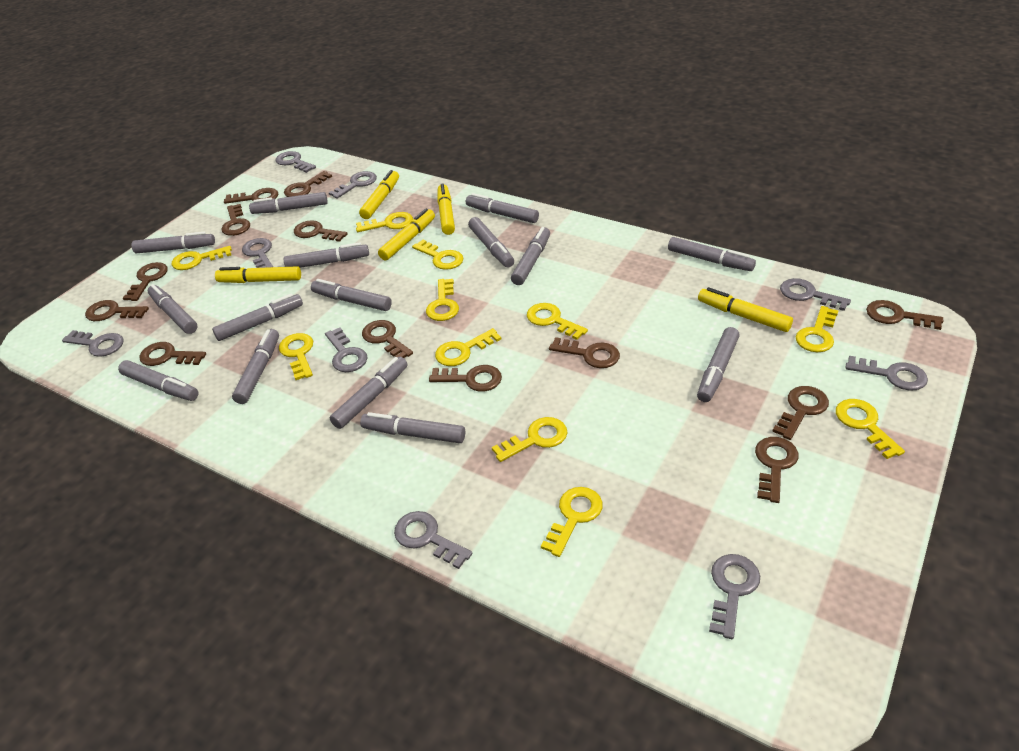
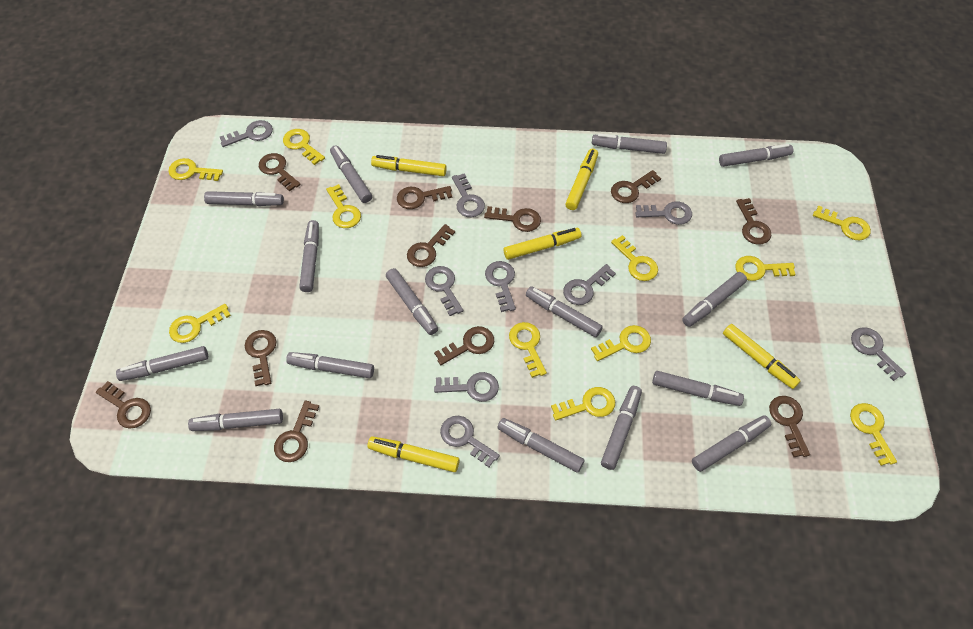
brown key: 13 -> 11

